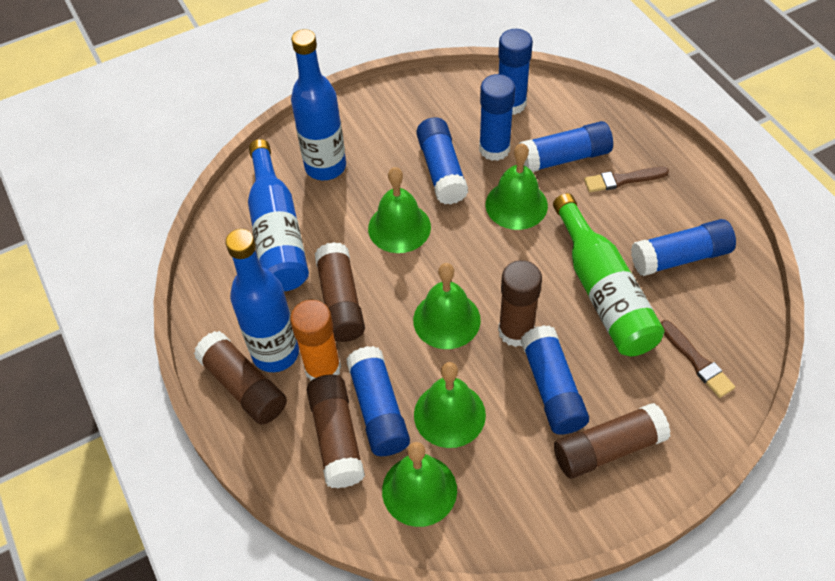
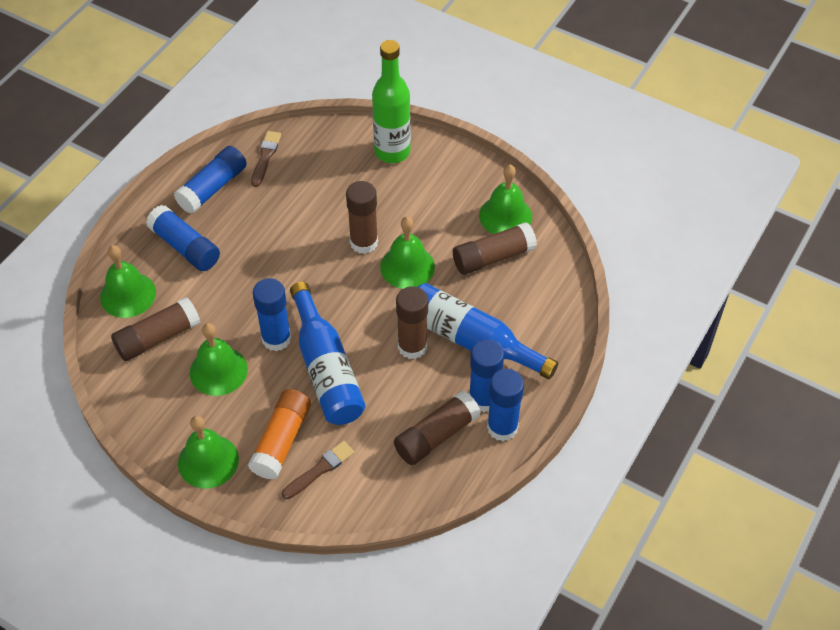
blue bottle: 3 -> 2
blue glue stick: 7 -> 5

